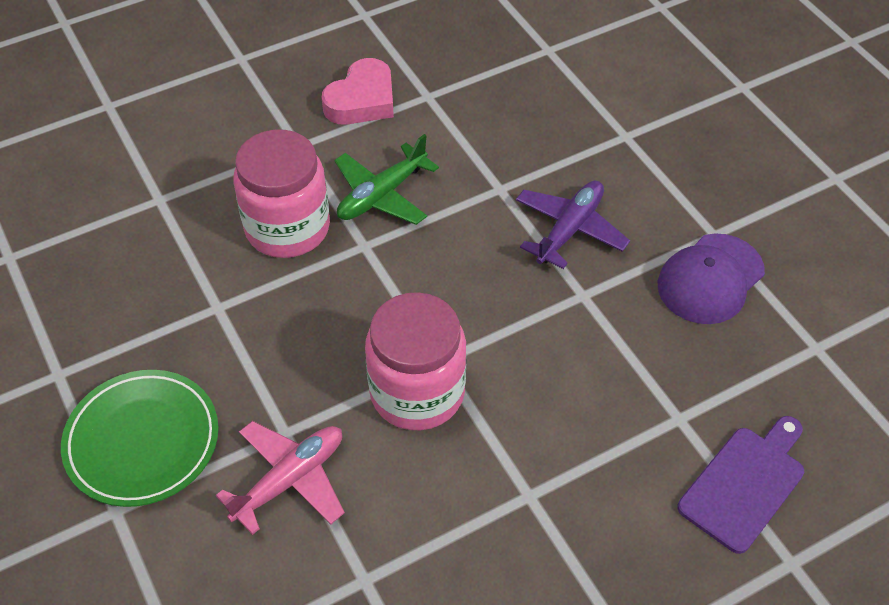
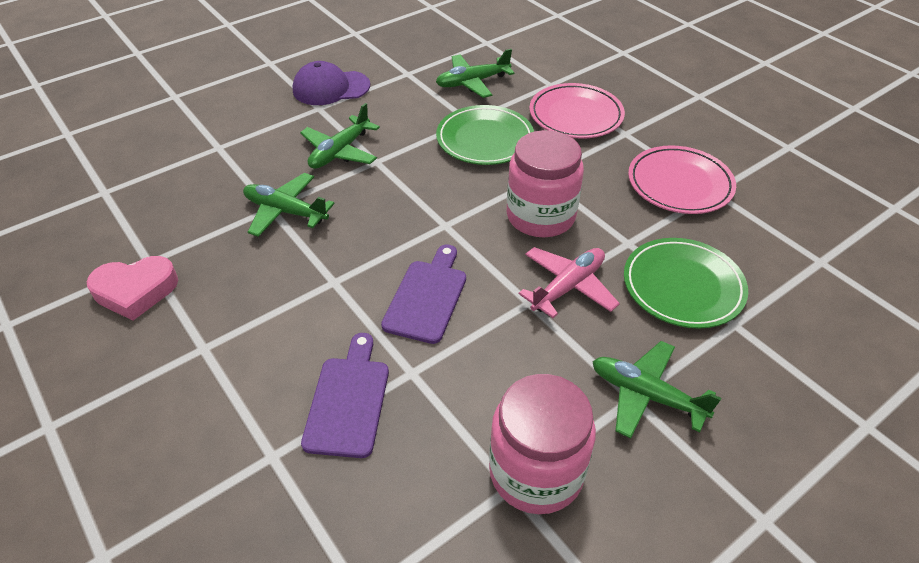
green plane: 1 -> 4
green plate: 1 -> 2
pink plate: 0 -> 2
purple cutting board: 1 -> 2
purple plane: 1 -> 0

